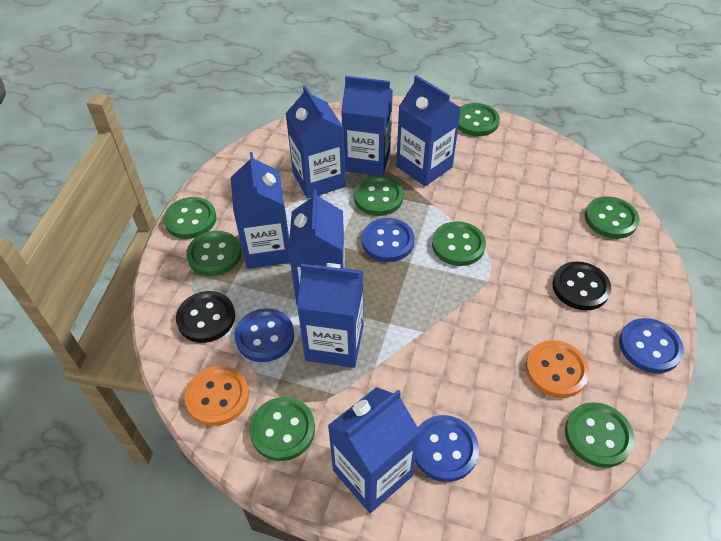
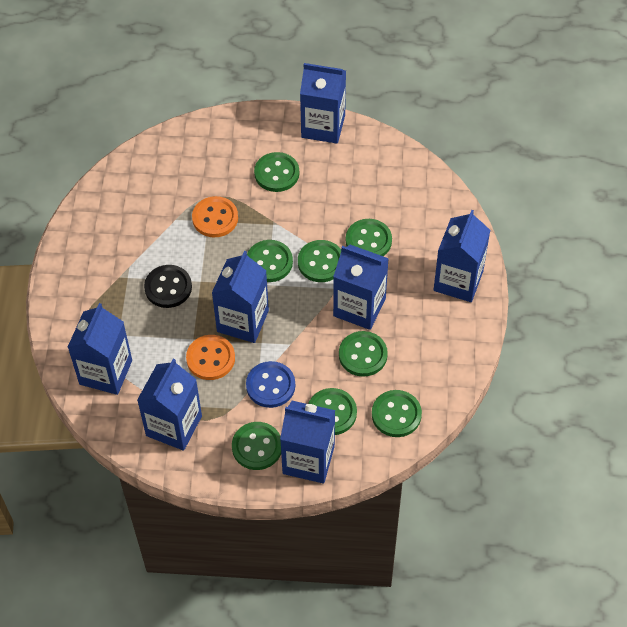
black button: 2 -> 1
blue button: 4 -> 1

